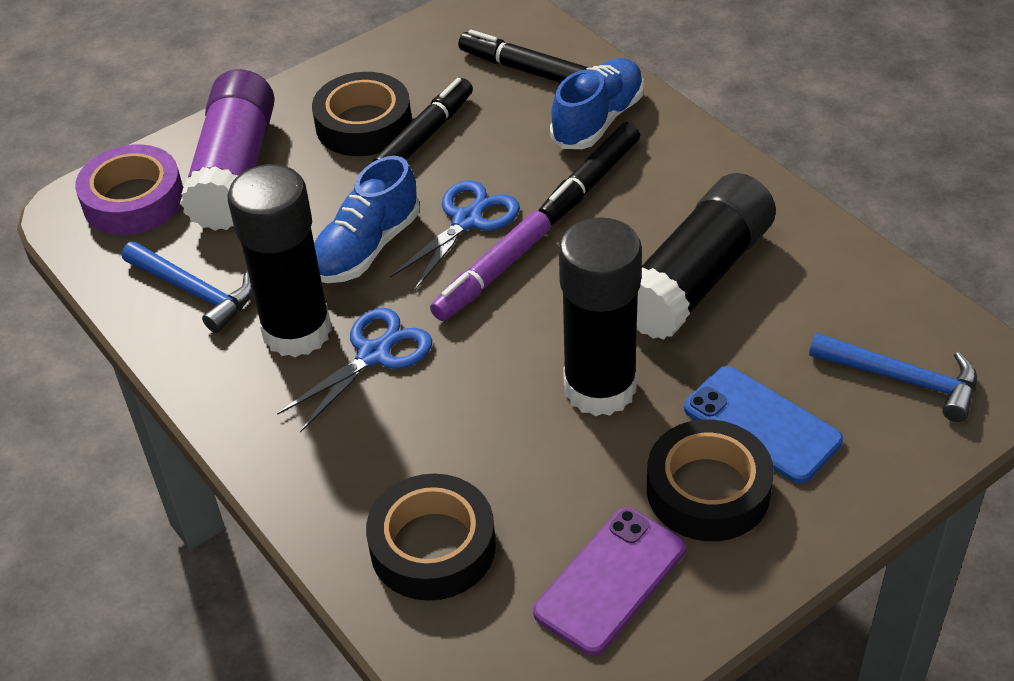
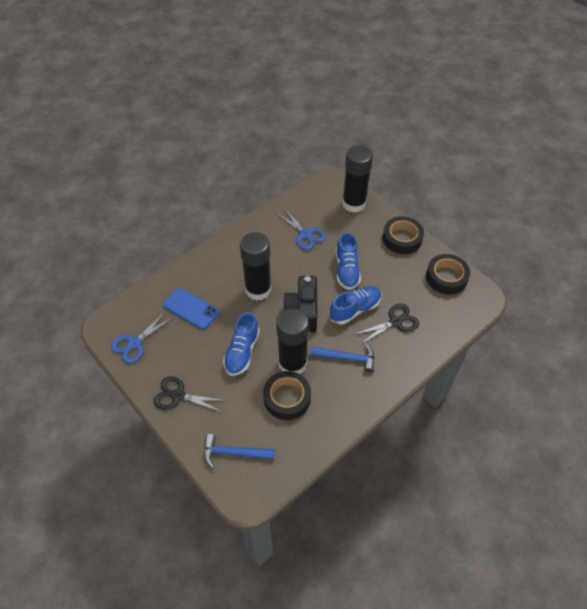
black camera: 0 -> 1
black marker: 3 -> 0
black scissors: 0 -> 2
blue shoe: 2 -> 3
purple glue stick: 1 -> 0
purple marker: 1 -> 0
purple phone: 1 -> 0
purple tape: 1 -> 0

